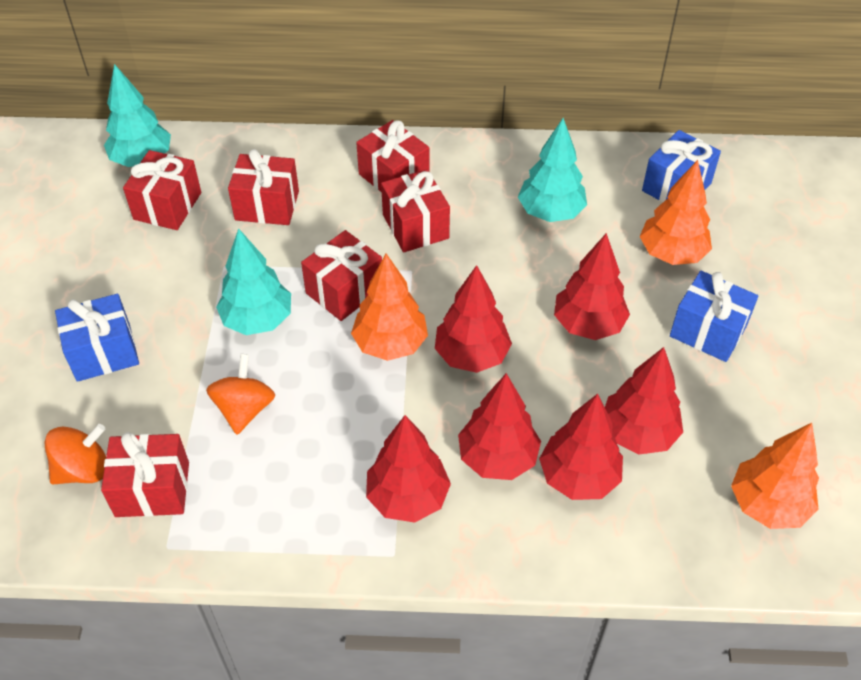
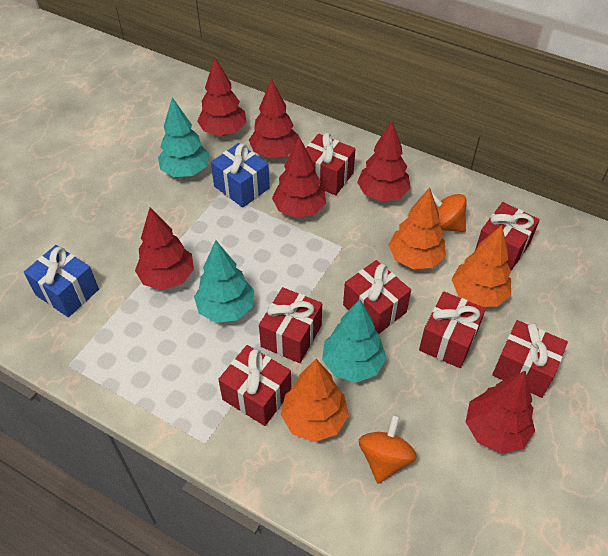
blue gift: 3 -> 2
red gift: 6 -> 7

